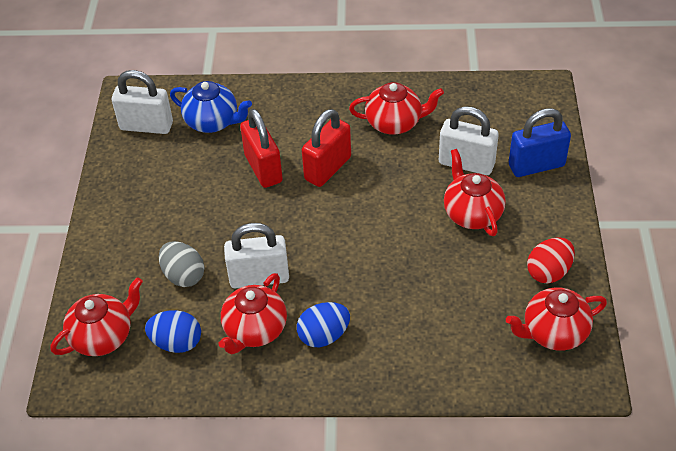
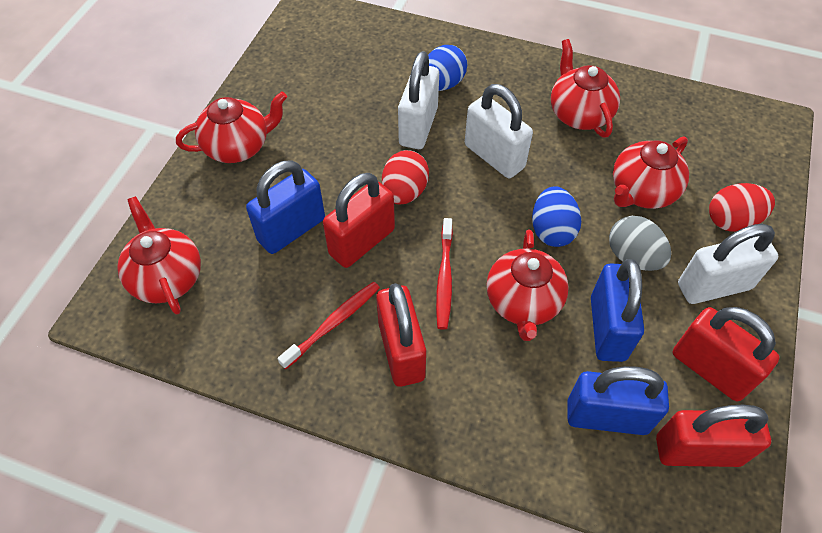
blue padlock: 1 -> 3
blue teapot: 1 -> 0
red egg: 1 -> 2
red padlock: 2 -> 4
red toothbrush: 0 -> 2

